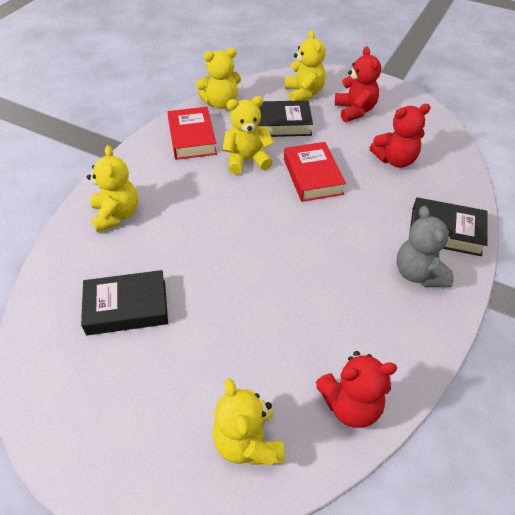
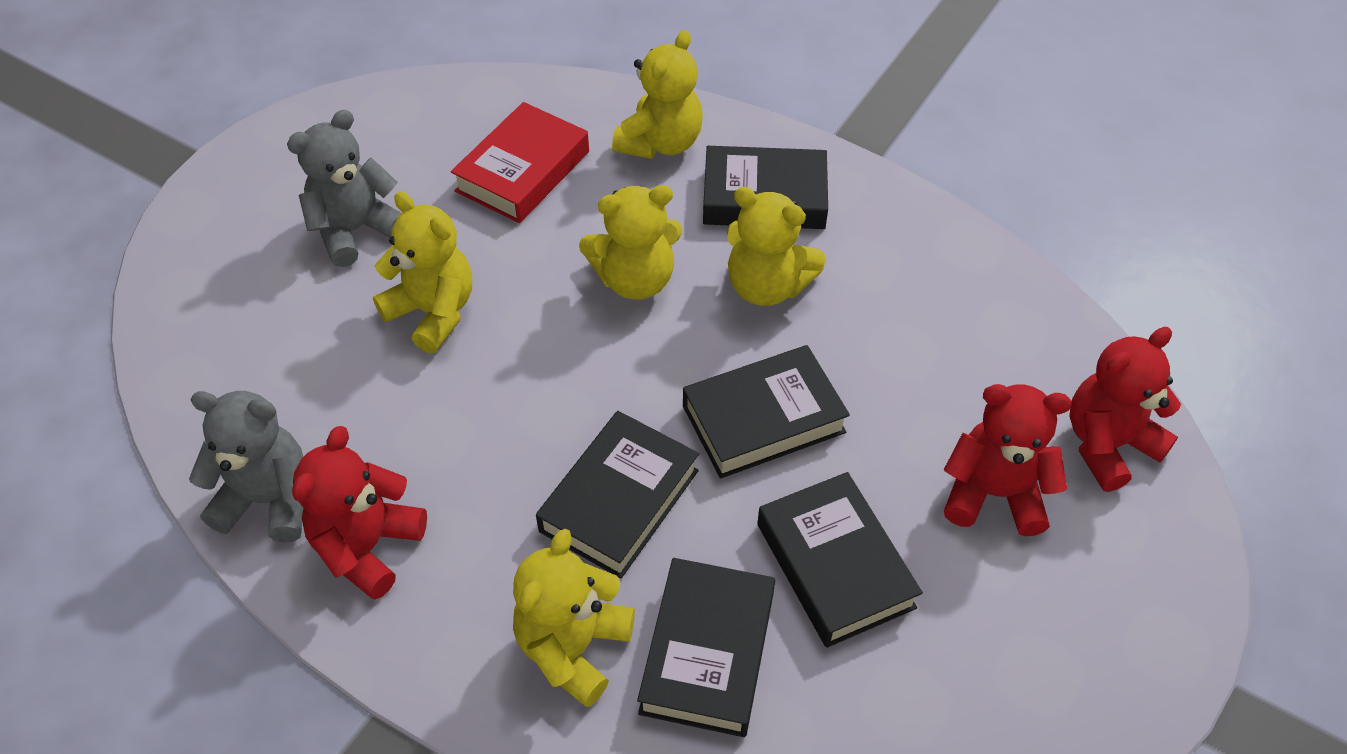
black book: 3 -> 5
grey teddy bear: 1 -> 2
red book: 2 -> 1

